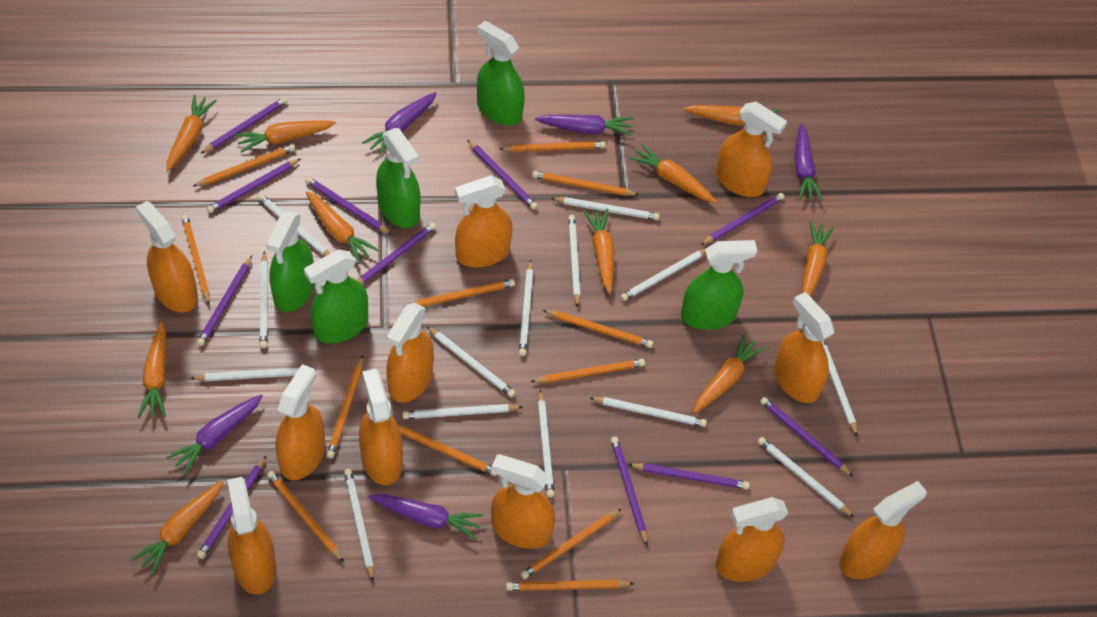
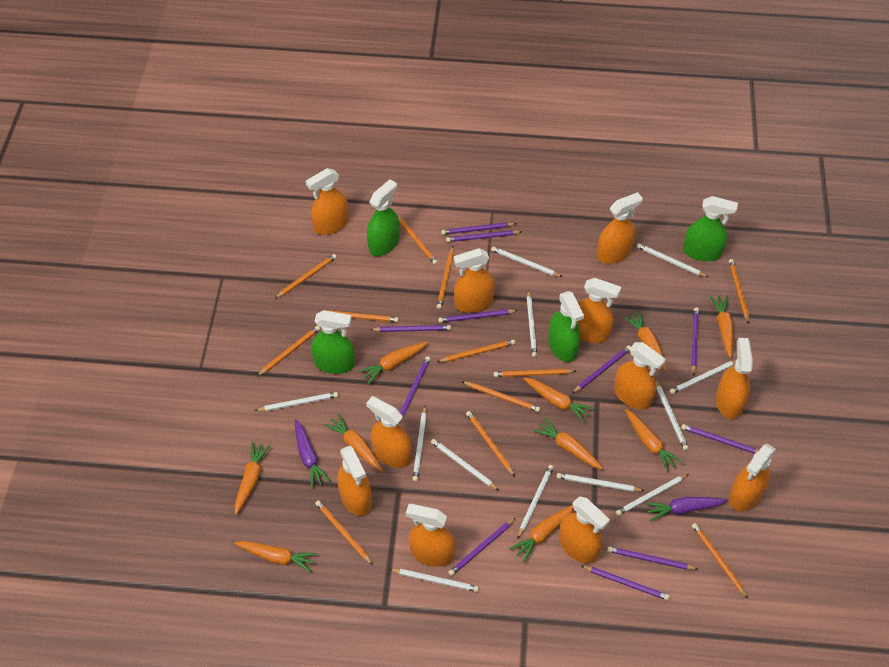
green spray bottle: 5 -> 4
purple carrot: 5 -> 2
white pencil: 14 -> 12

